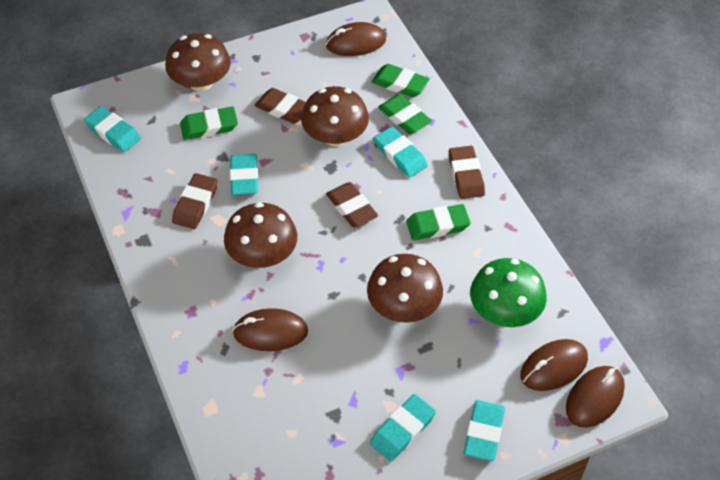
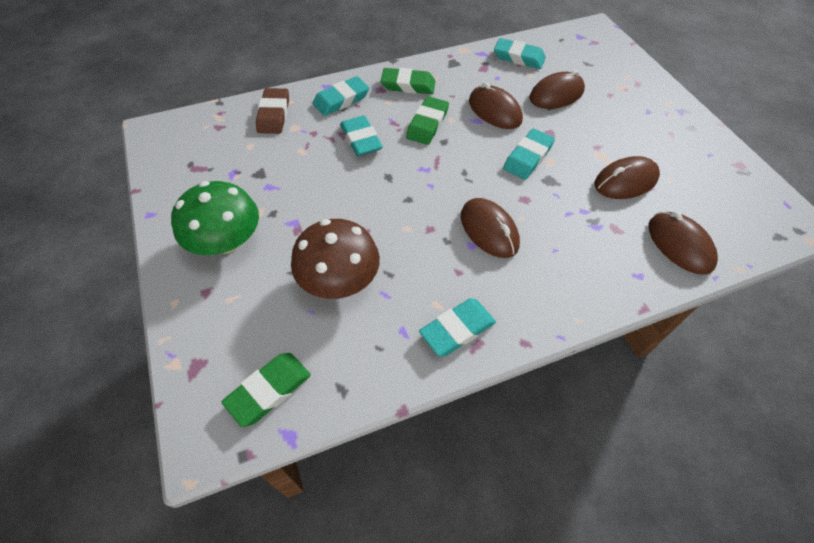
brown eraser: 4 -> 1
brown mouse: 4 -> 5
brown mushroom: 4 -> 1
green eraser: 4 -> 3

